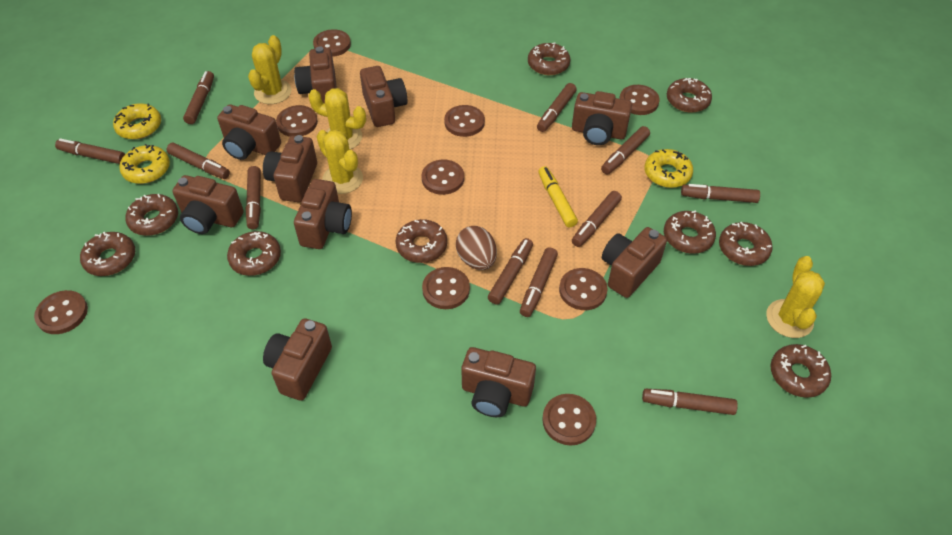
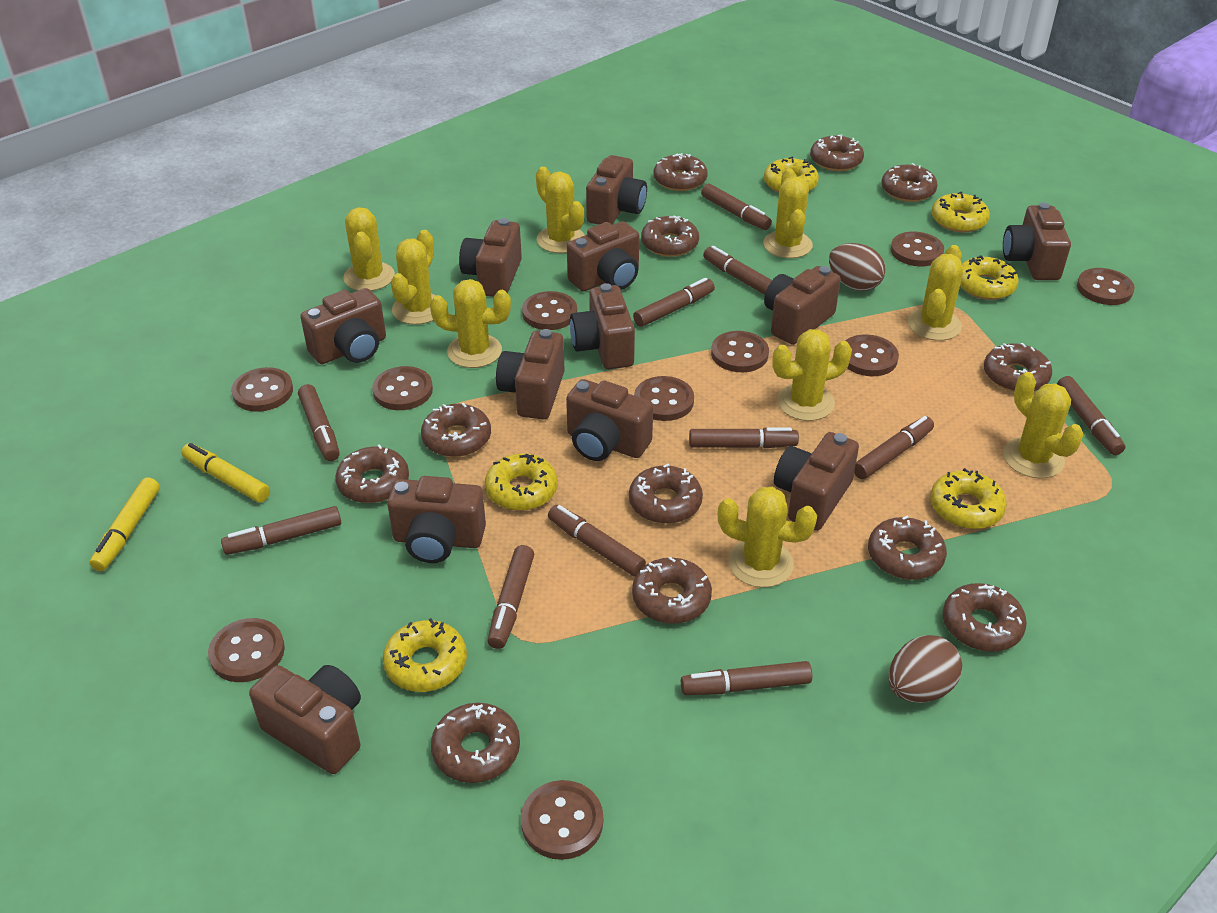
brown button: 9 -> 10
brown camera: 10 -> 12
brown donut: 9 -> 12
brown egg: 1 -> 2
yellow cactus: 4 -> 9
yellow donut: 3 -> 6
yellow marker: 1 -> 2

